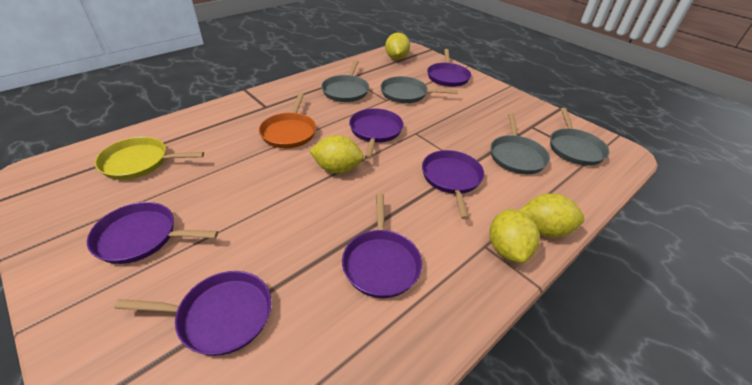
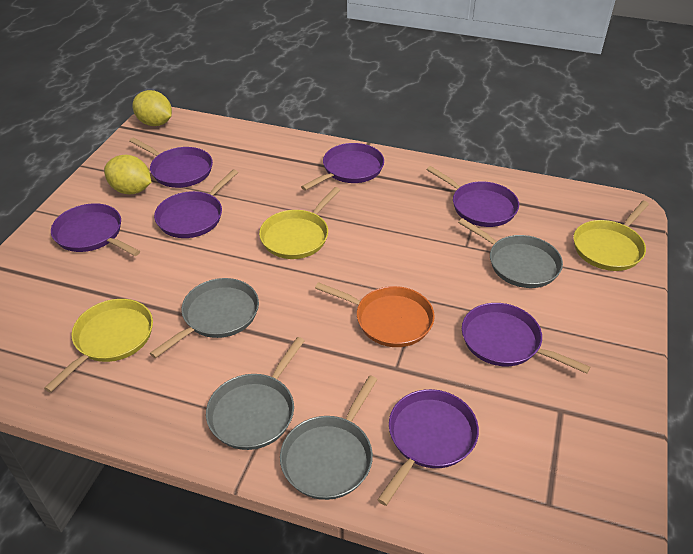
purple pan: 6 -> 7
yellow lemon: 4 -> 2
yellow pan: 1 -> 3

